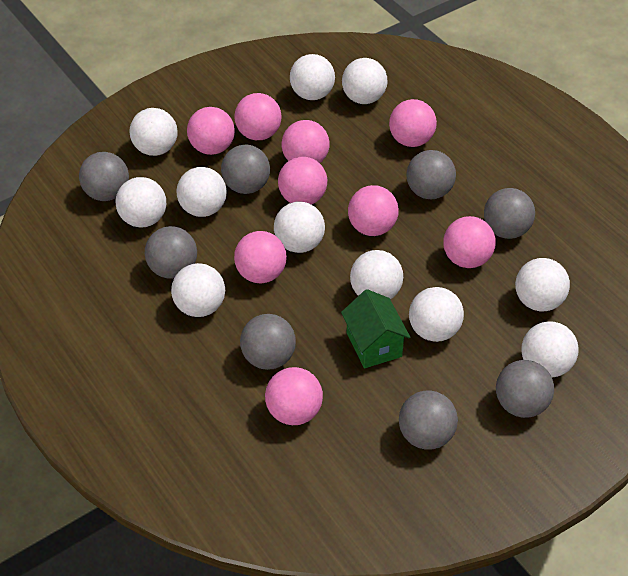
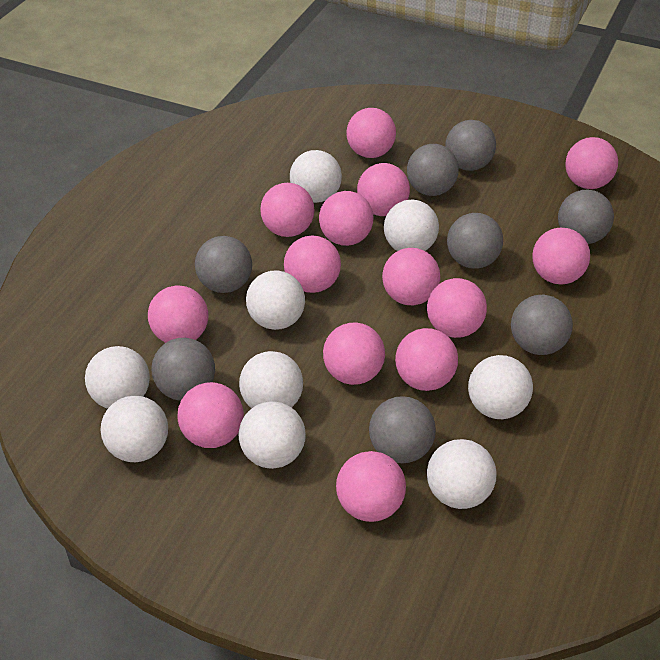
green house: 1 -> 0
pink ball: 9 -> 14
white ball: 11 -> 9

